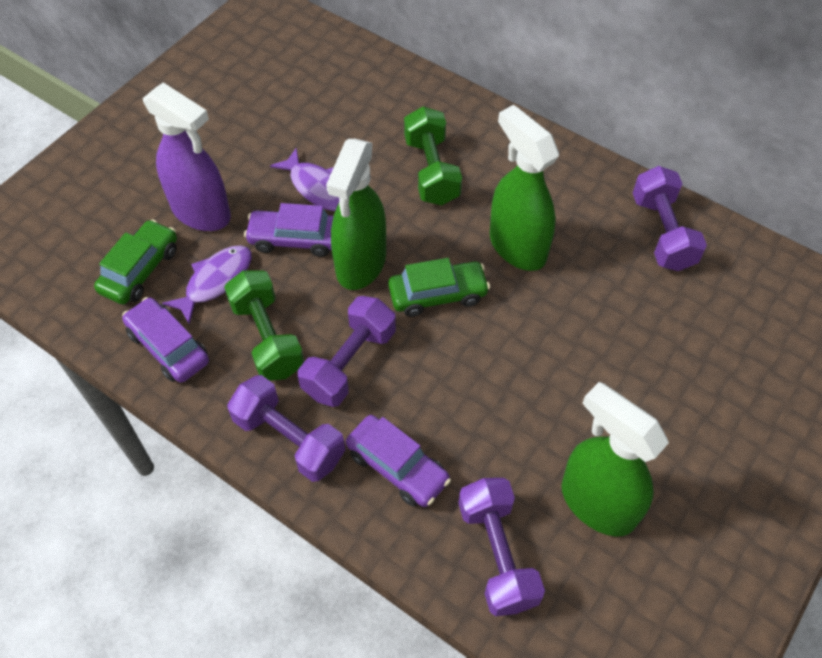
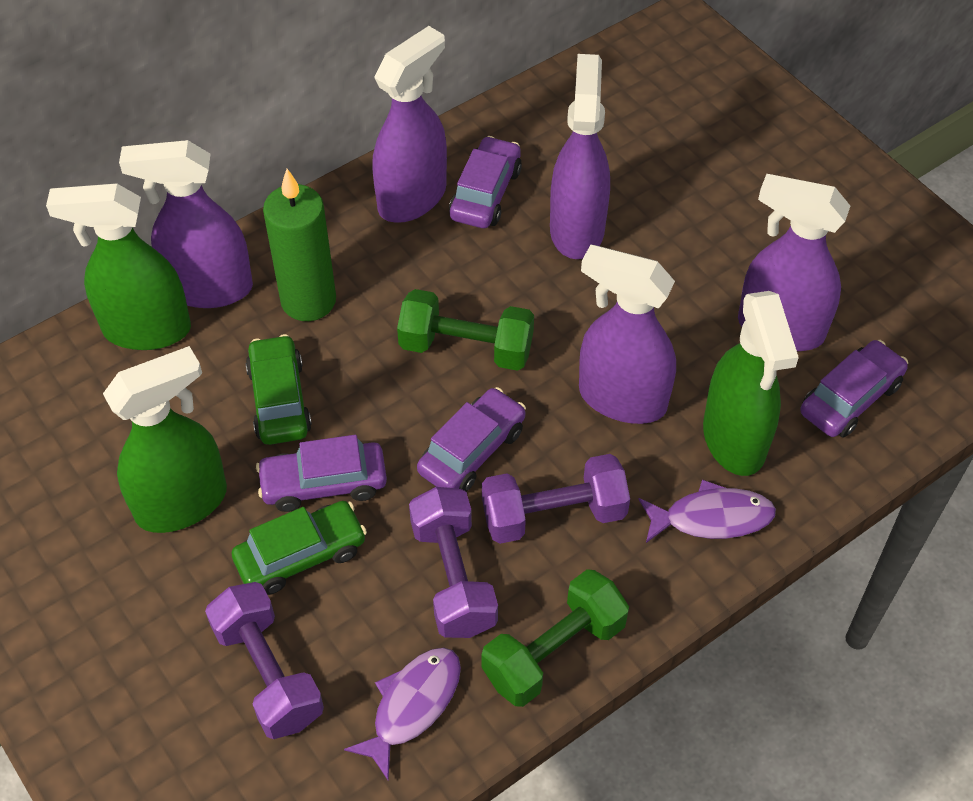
green candle: 0 -> 1
purple car: 3 -> 4
purple dumbbell: 4 -> 3
purple spray bottle: 1 -> 5

